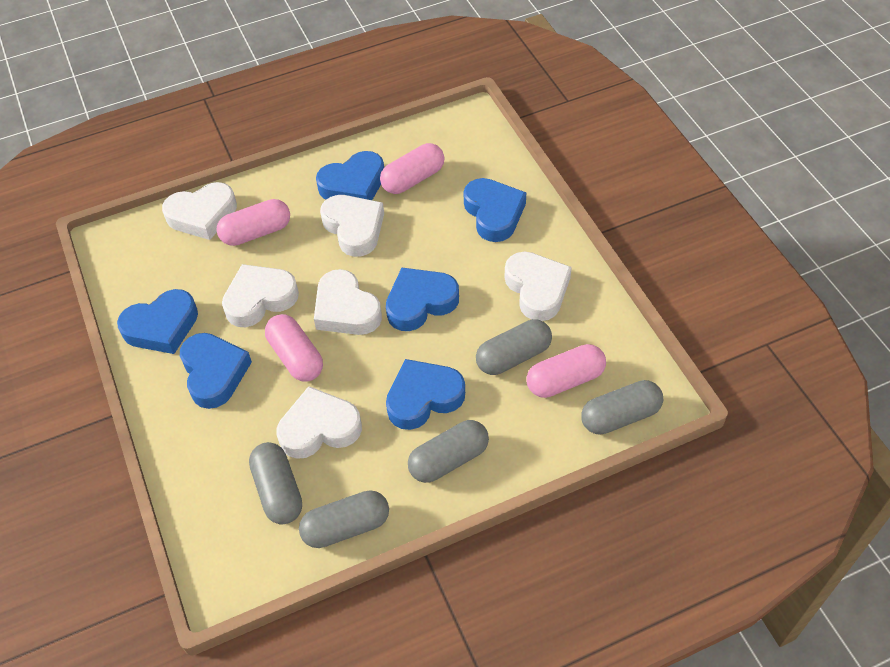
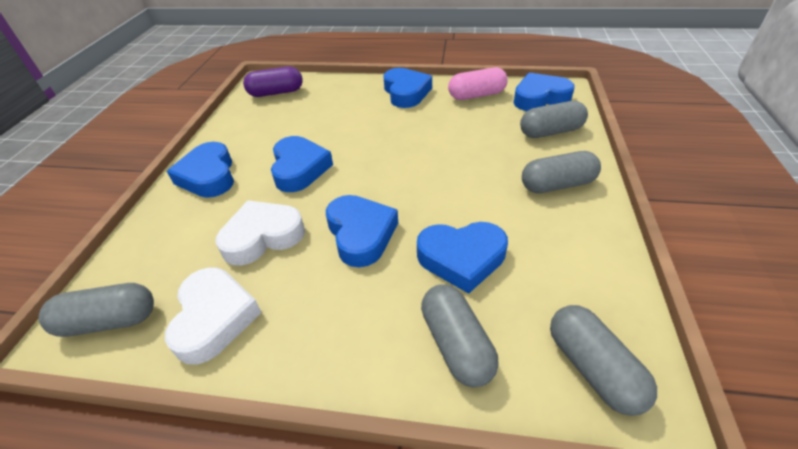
pink capsule: 4 -> 1
purple capsule: 0 -> 1
white heart: 6 -> 2

